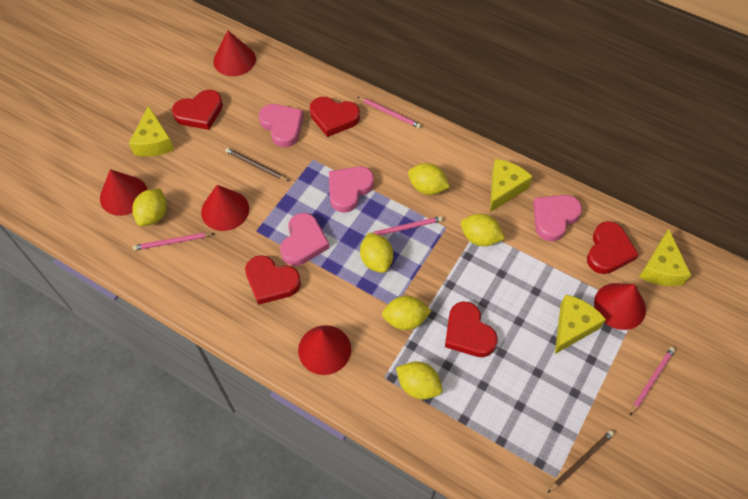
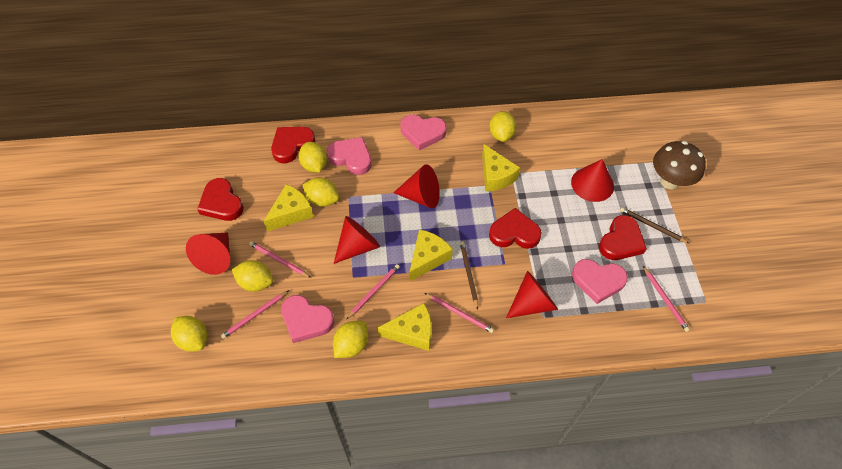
brown mushroom: 0 -> 1
pink pencil: 4 -> 5
red heart: 5 -> 4

